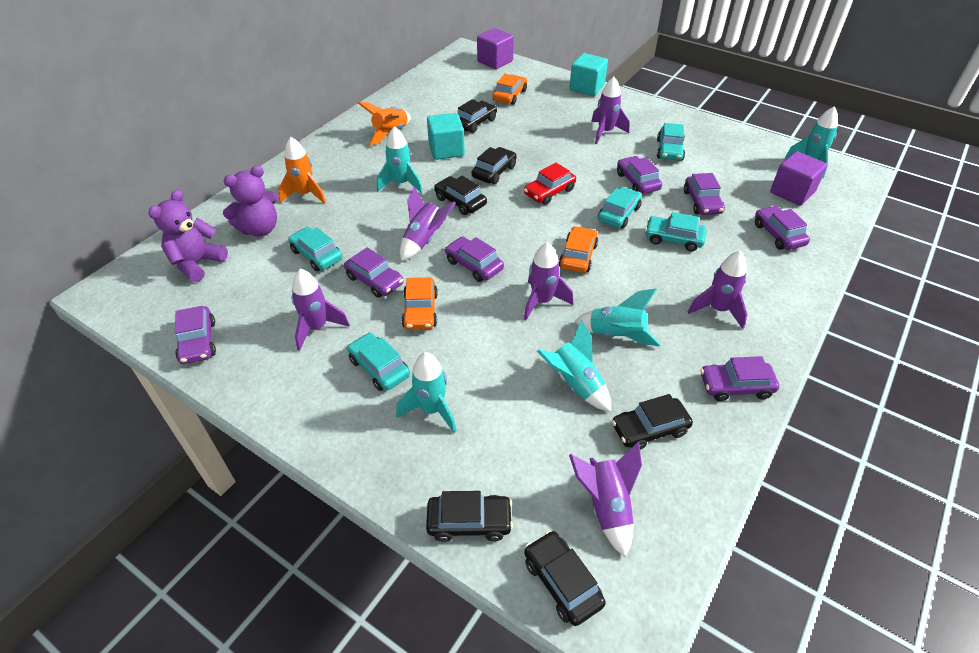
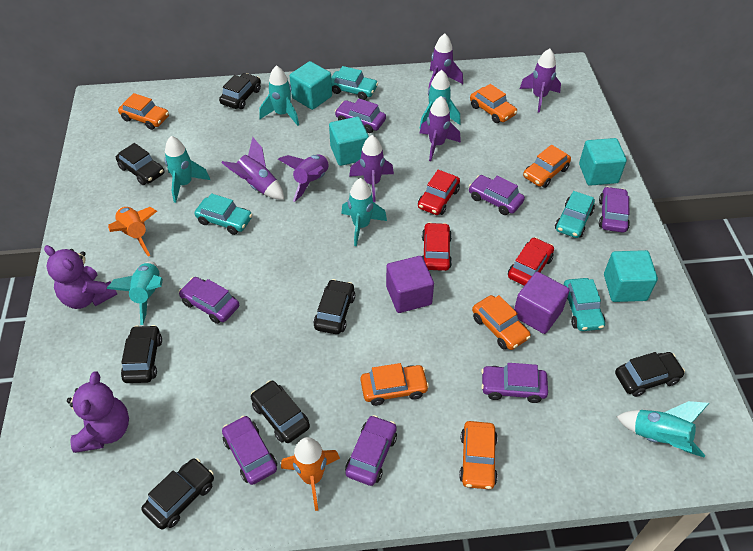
black car: 6 -> 7
orange car: 3 -> 6
red car: 1 -> 3
turquoise car: 5 -> 4
turquoise cube: 2 -> 4
turquoise rocket: 5 -> 6

